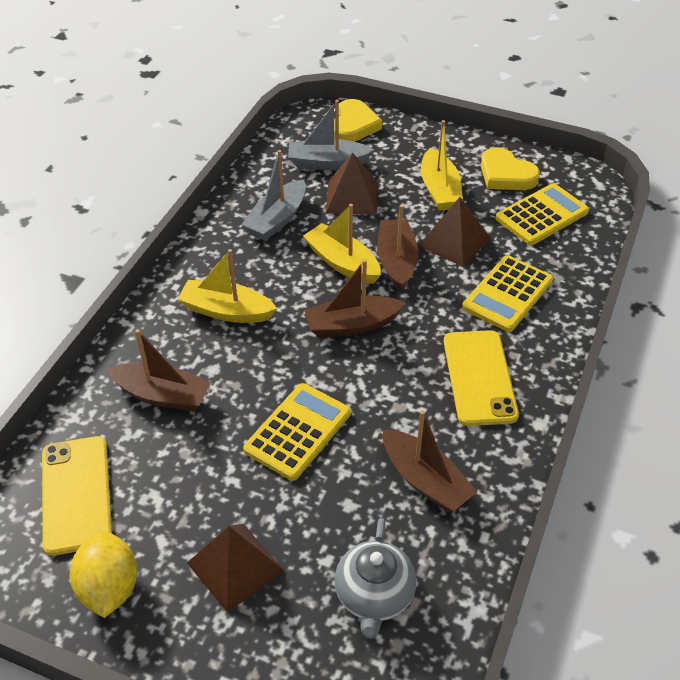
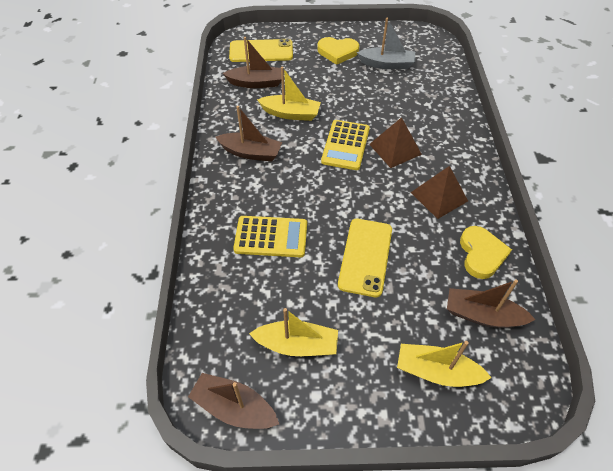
brown pyramid: 3 -> 2
grey boat: 2 -> 1
grey teapot: 1 -> 0
yellow calculator: 3 -> 2
yellow lemon: 1 -> 0

